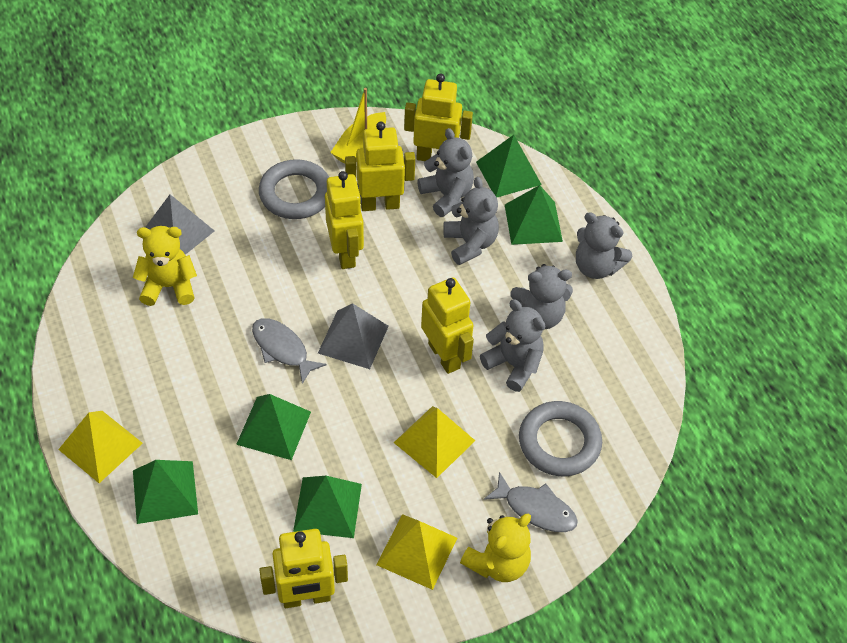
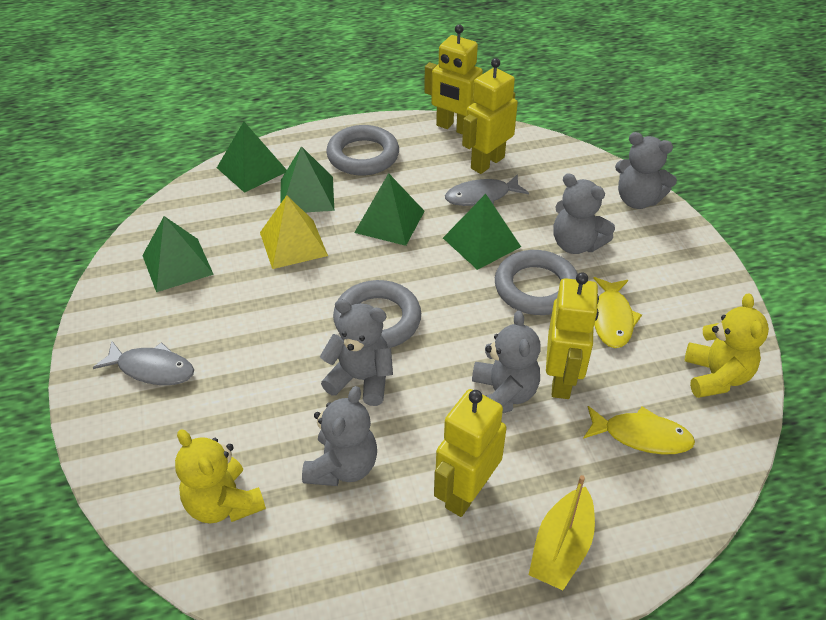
grey pyramid: 2 -> 0
grey ring: 2 -> 3
yellow fish: 0 -> 2
yellow pyramid: 3 -> 1
yellow robot: 5 -> 4

